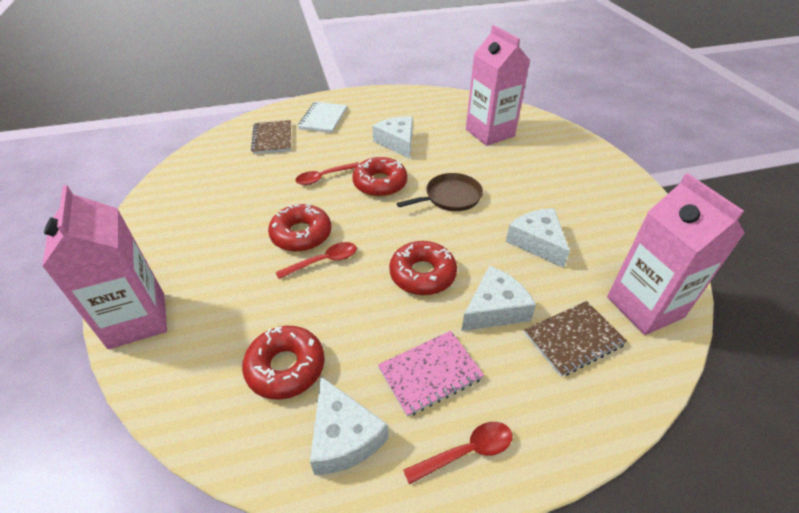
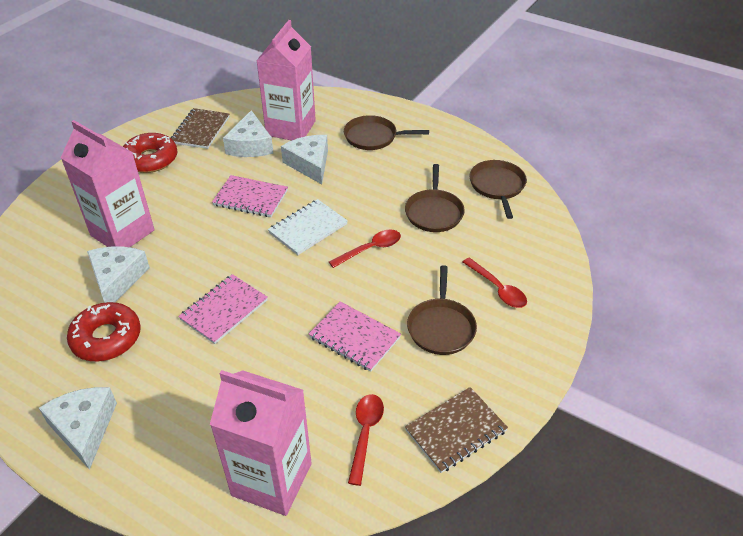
brown pan: 1 -> 4
pink notebook: 1 -> 3
red donut: 4 -> 2

